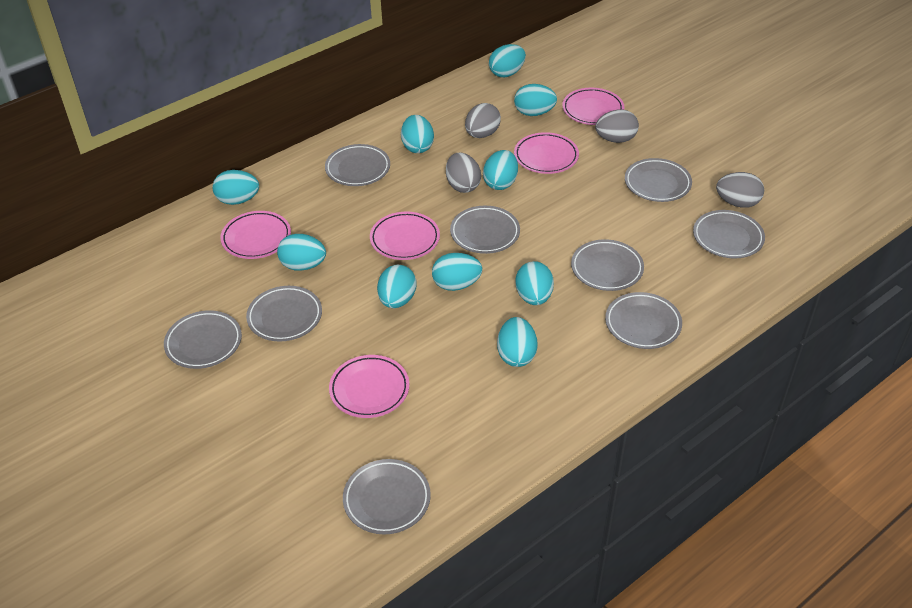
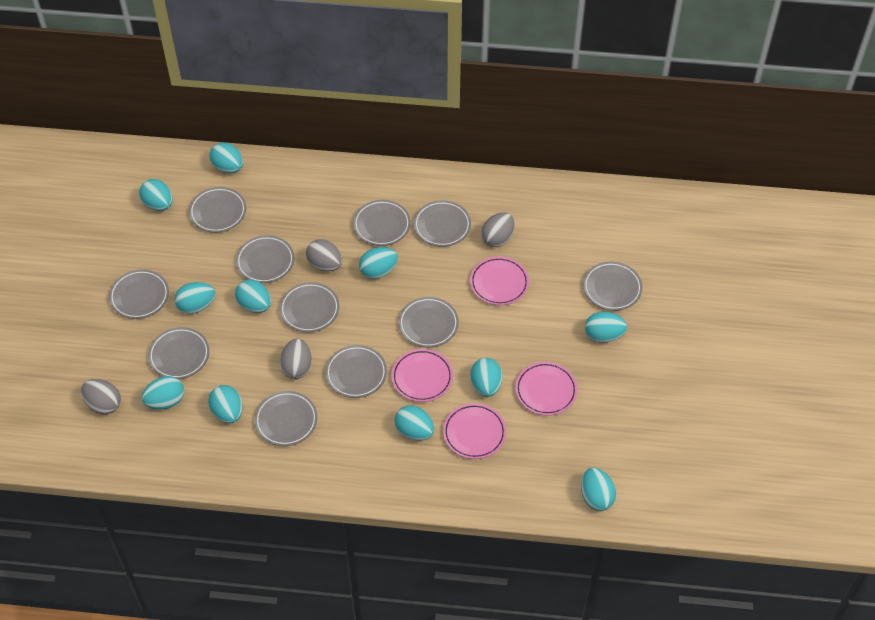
grey plate: 9 -> 11
pink plate: 5 -> 4
turquoise egg: 10 -> 11

